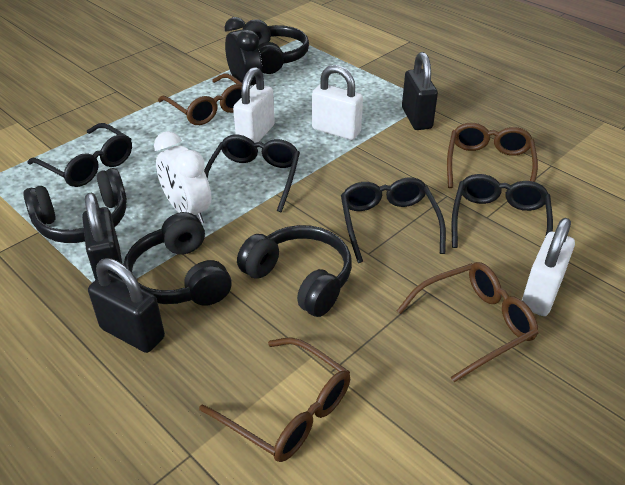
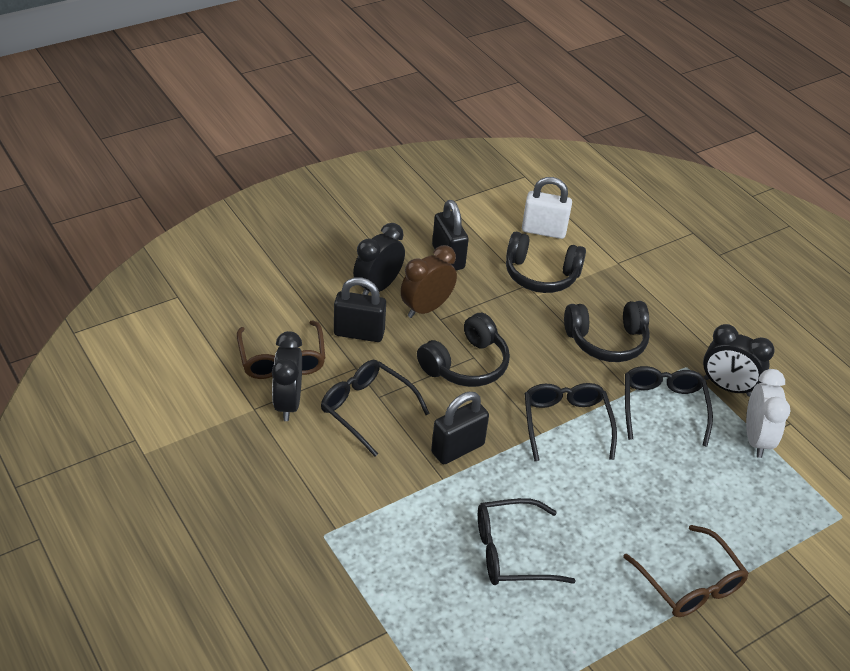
black clock: 1 -> 3
black headphones: 4 -> 3
brown clock: 0 -> 1
brown glasses: 4 -> 2
white padlock: 3 -> 1

